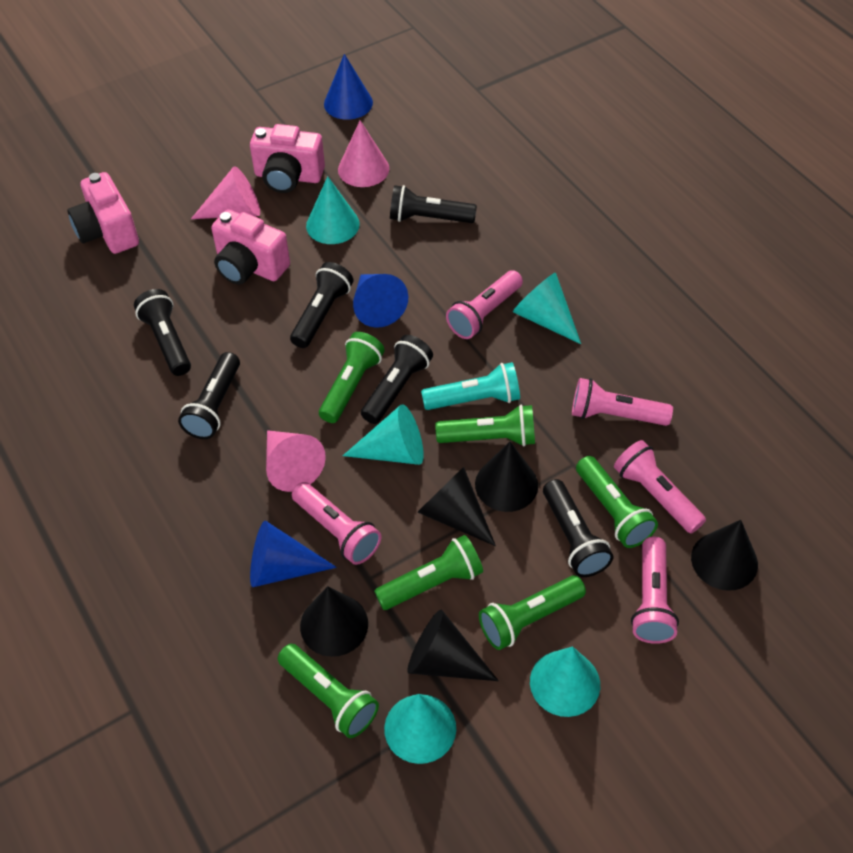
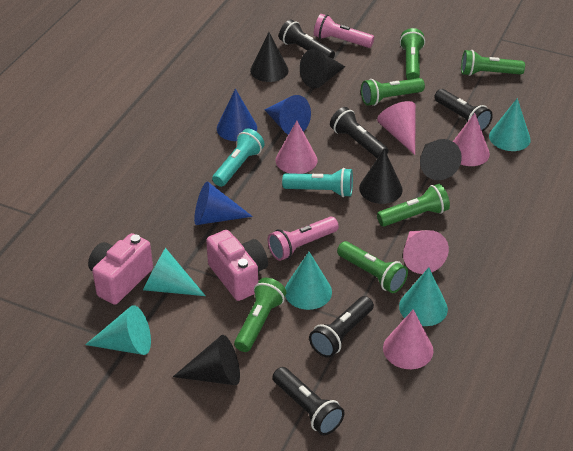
black flashlight: 6 -> 5
pink camera: 3 -> 2
pink cone: 3 -> 5
pink flashlight: 5 -> 2
turquoise flashlight: 1 -> 2

